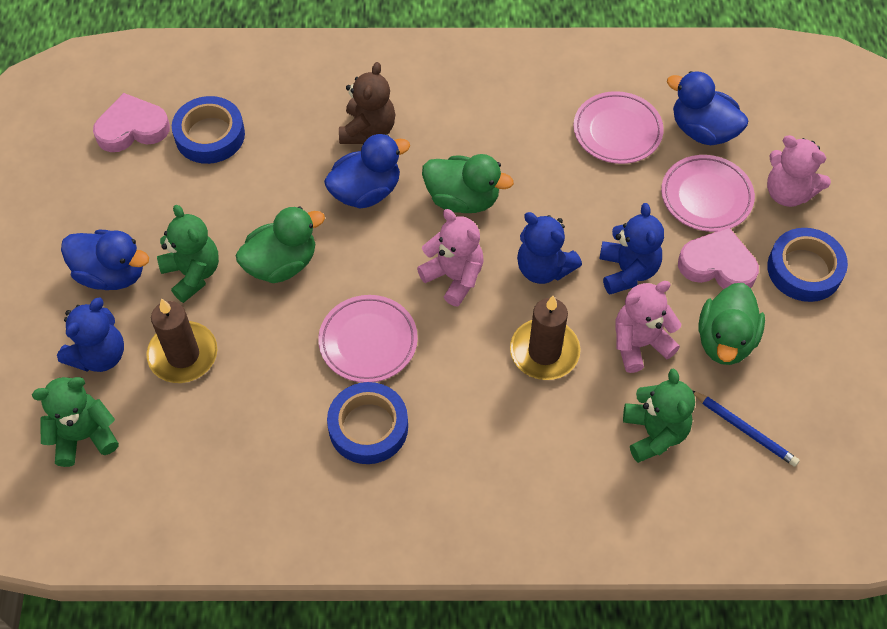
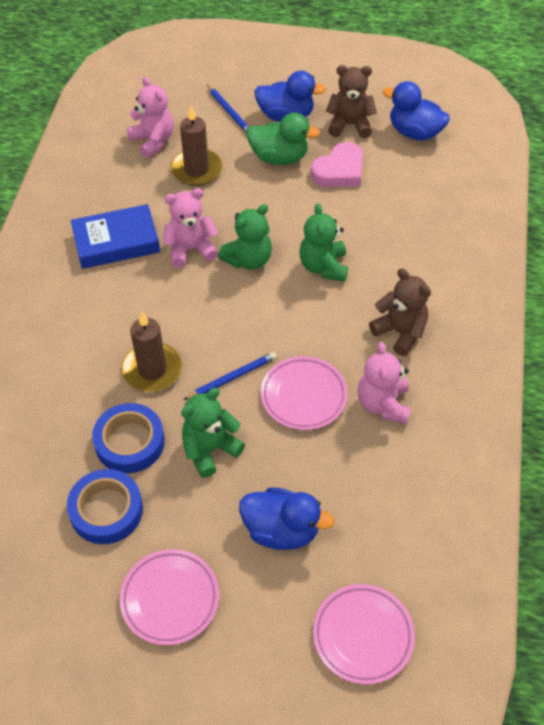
blue book: 0 -> 1
blue pencil: 1 -> 2
blue tape: 3 -> 2
blue teddy bear: 3 -> 0
brown teddy bear: 1 -> 2
green duck: 3 -> 1
pink heart: 2 -> 1

